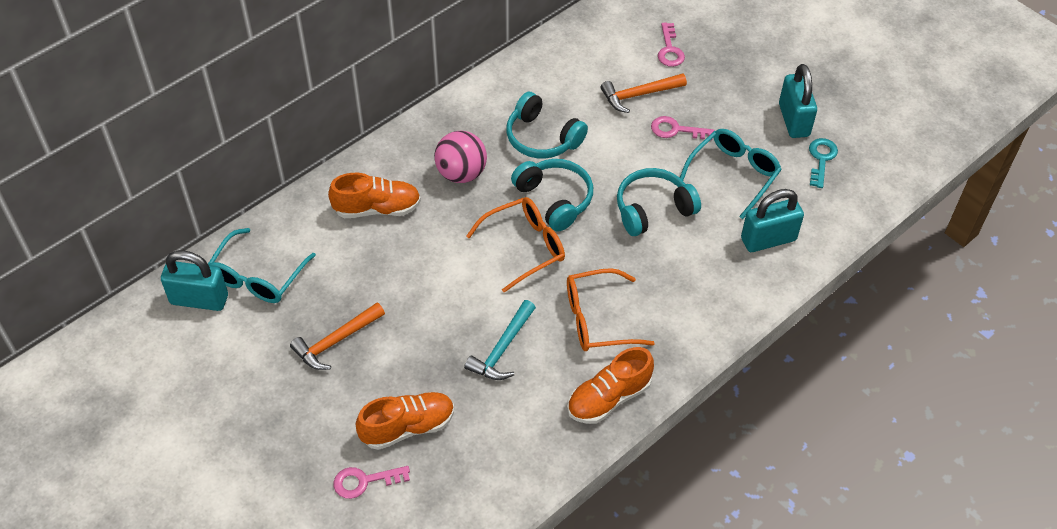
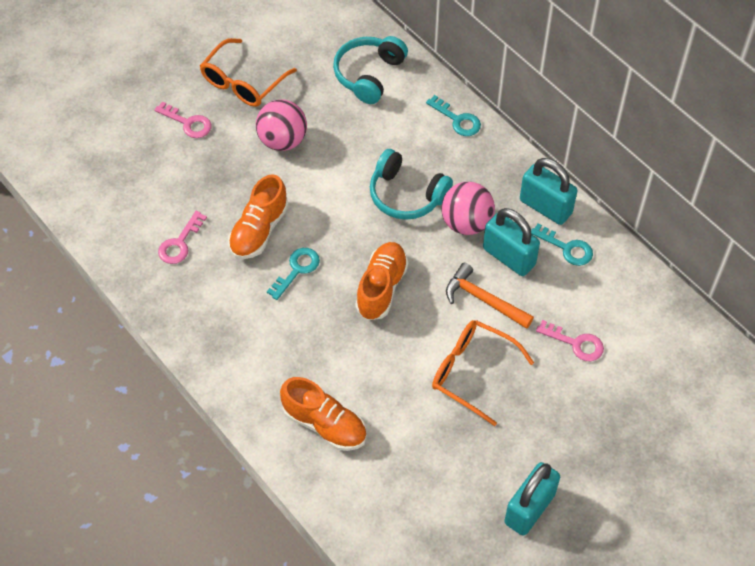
orange hammer: 2 -> 1
pink ball: 1 -> 2
turquoise glasses: 2 -> 0
turquoise hammer: 1 -> 0
turquoise headphones: 3 -> 2
turquoise key: 1 -> 3

